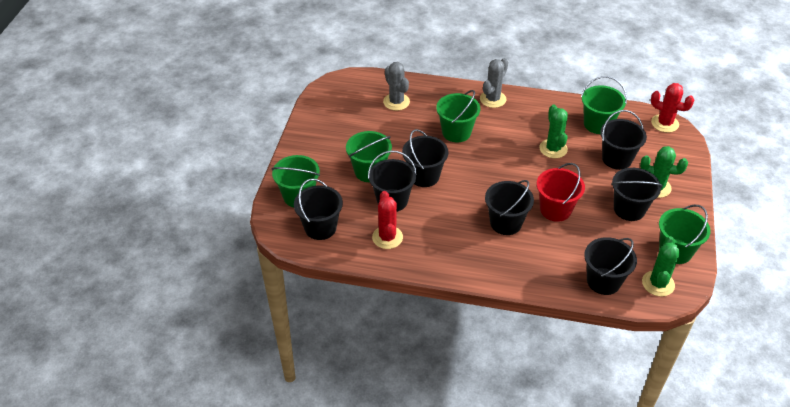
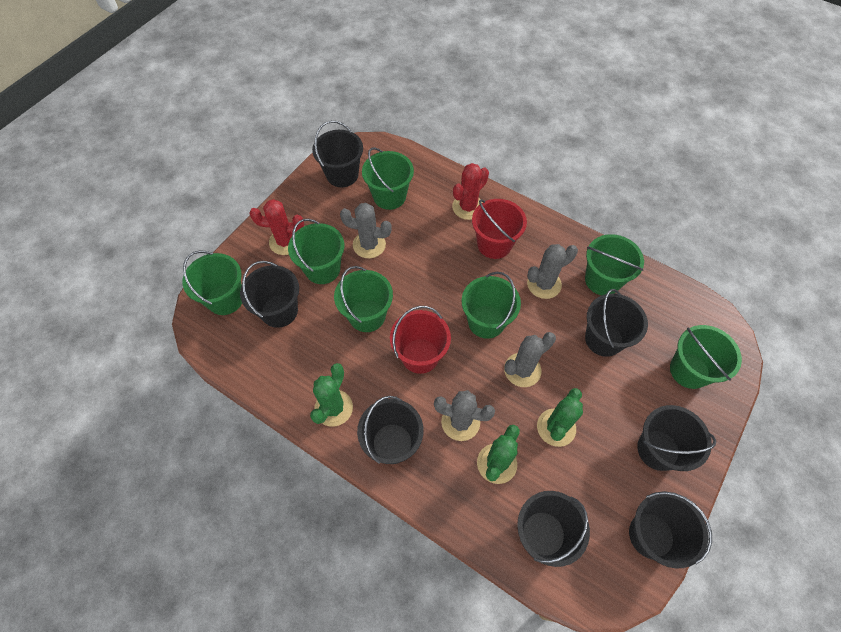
green bucket: 5 -> 7
grey cactus: 2 -> 4
red bucket: 1 -> 2

